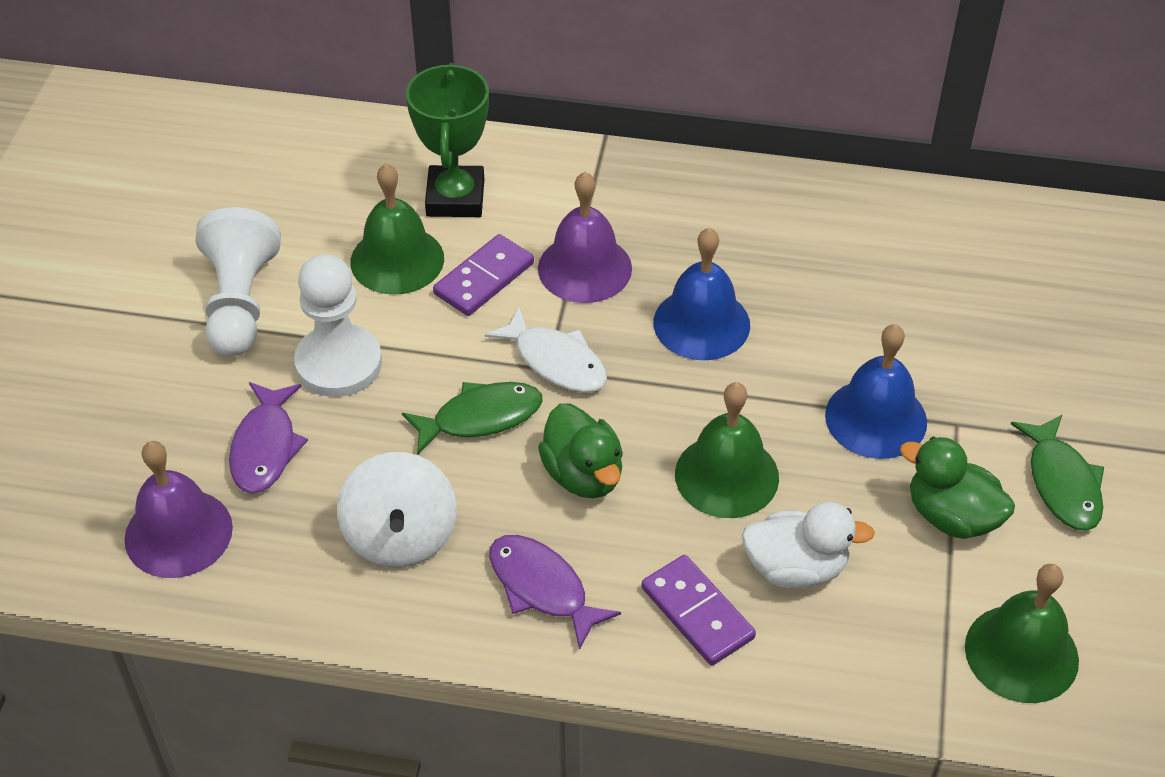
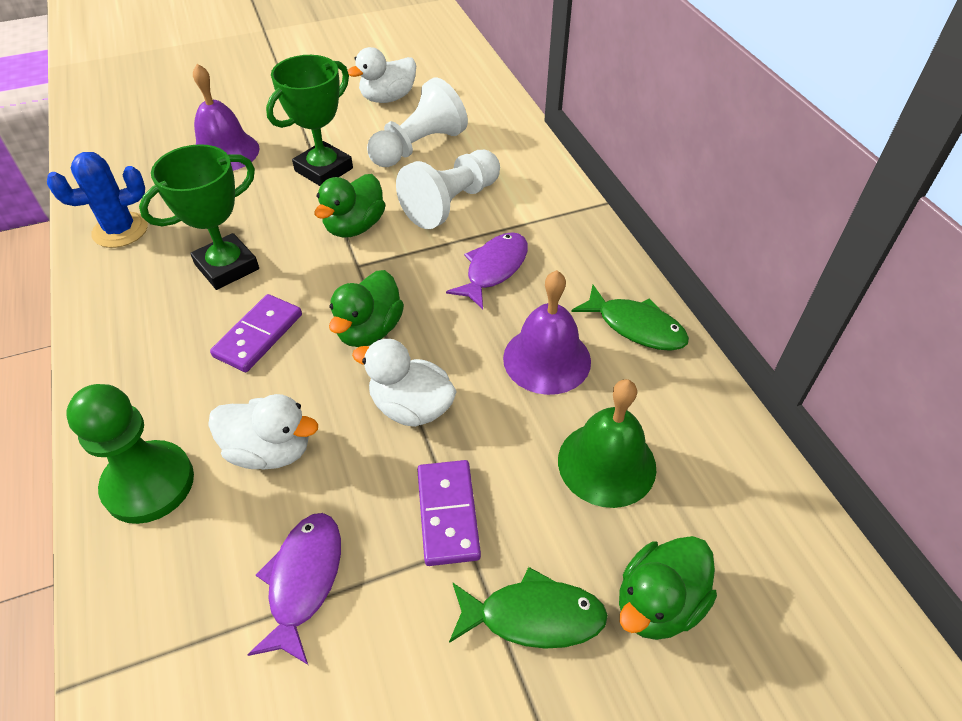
blue bell: 2 -> 0
blue cactus: 0 -> 1
green bell: 3 -> 1
green duck: 2 -> 3
green pawn: 0 -> 1
green trophy: 1 -> 2
white duck: 1 -> 3
white fish: 1 -> 0
white spinning top: 1 -> 0

